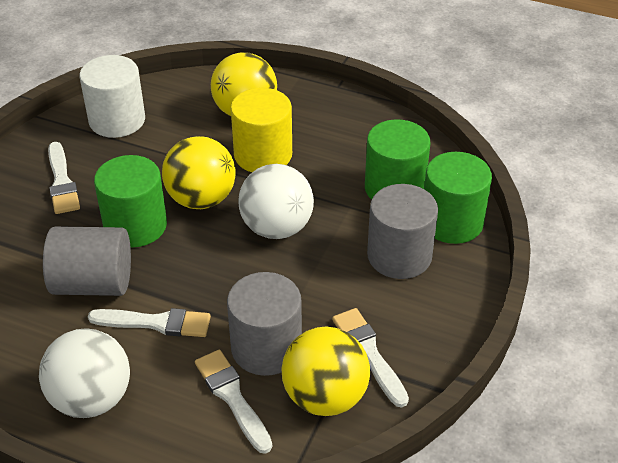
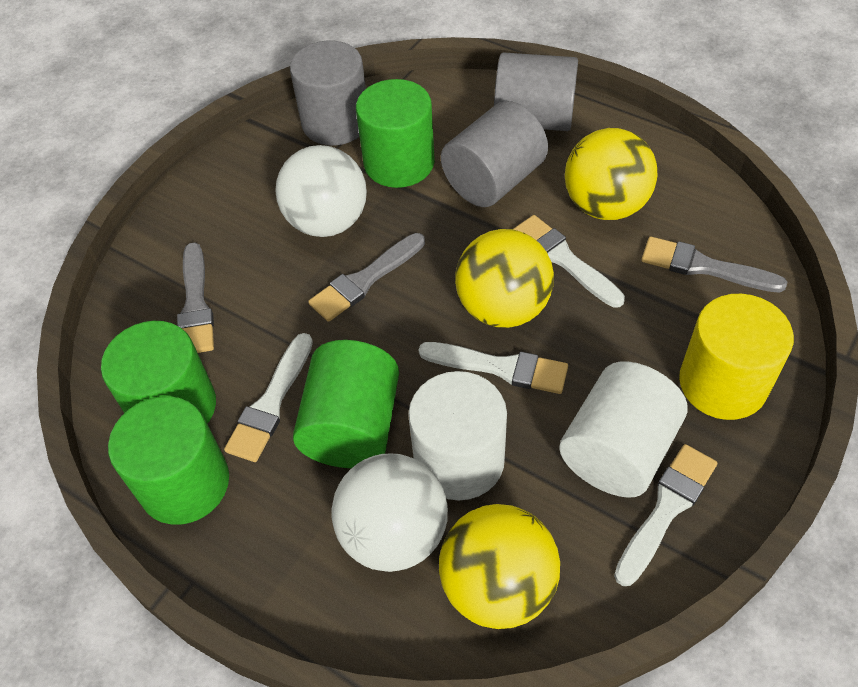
green cylinder: 3 -> 4
grey brush: 0 -> 3
white cylinder: 1 -> 2

